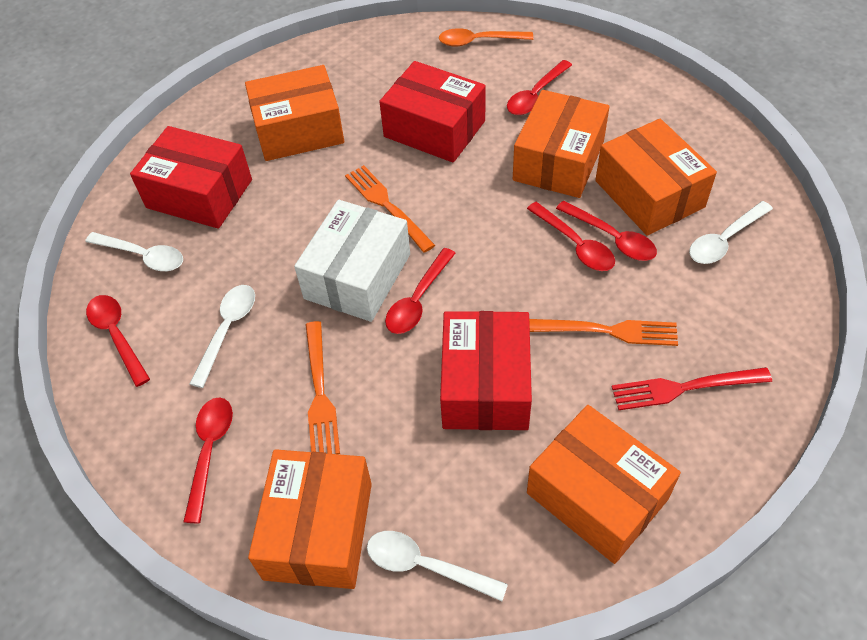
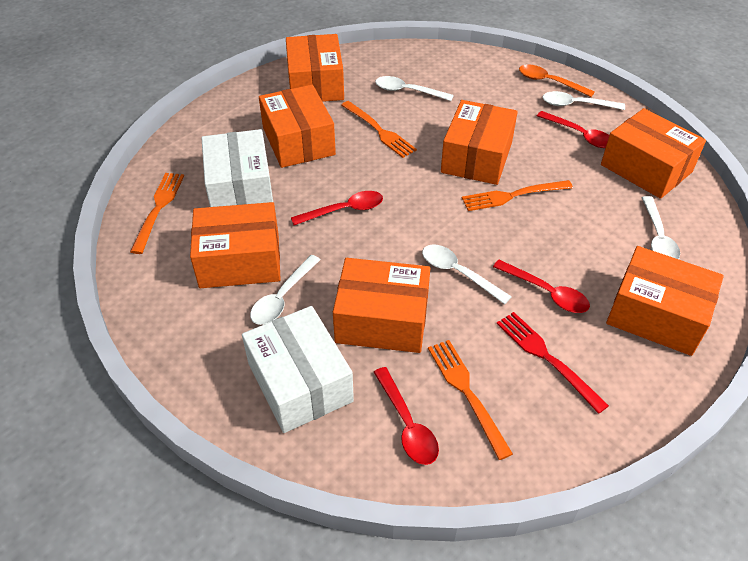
orange box: 5 -> 7
orange fork: 3 -> 4
red box: 3 -> 0
red spoon: 6 -> 4
white box: 1 -> 2
white spoon: 4 -> 5

